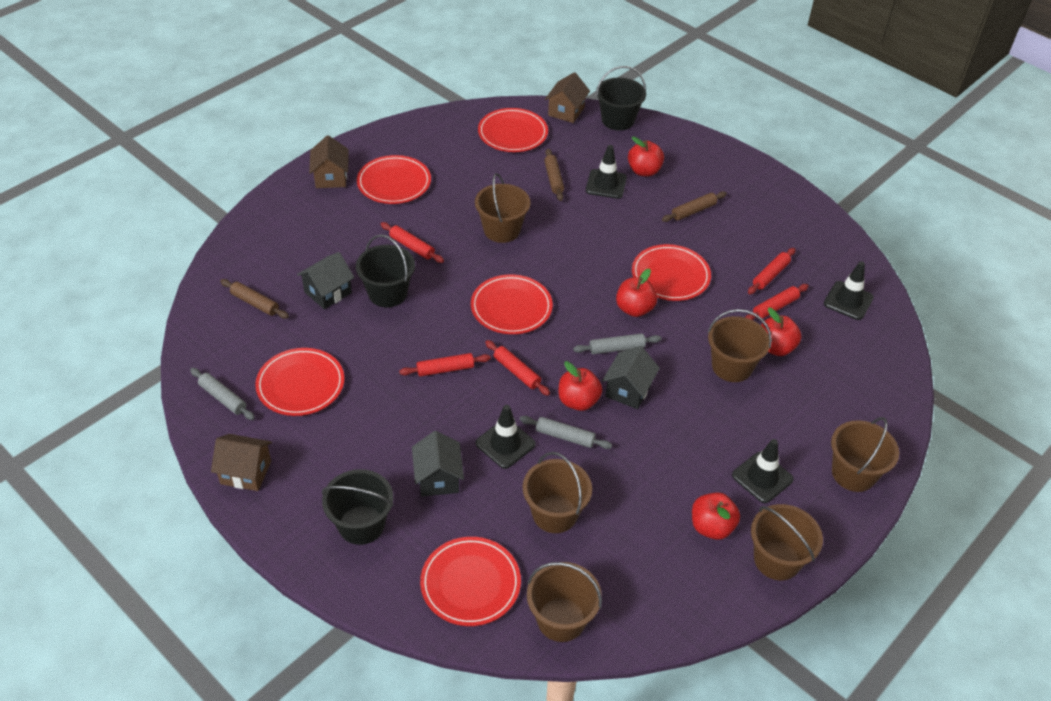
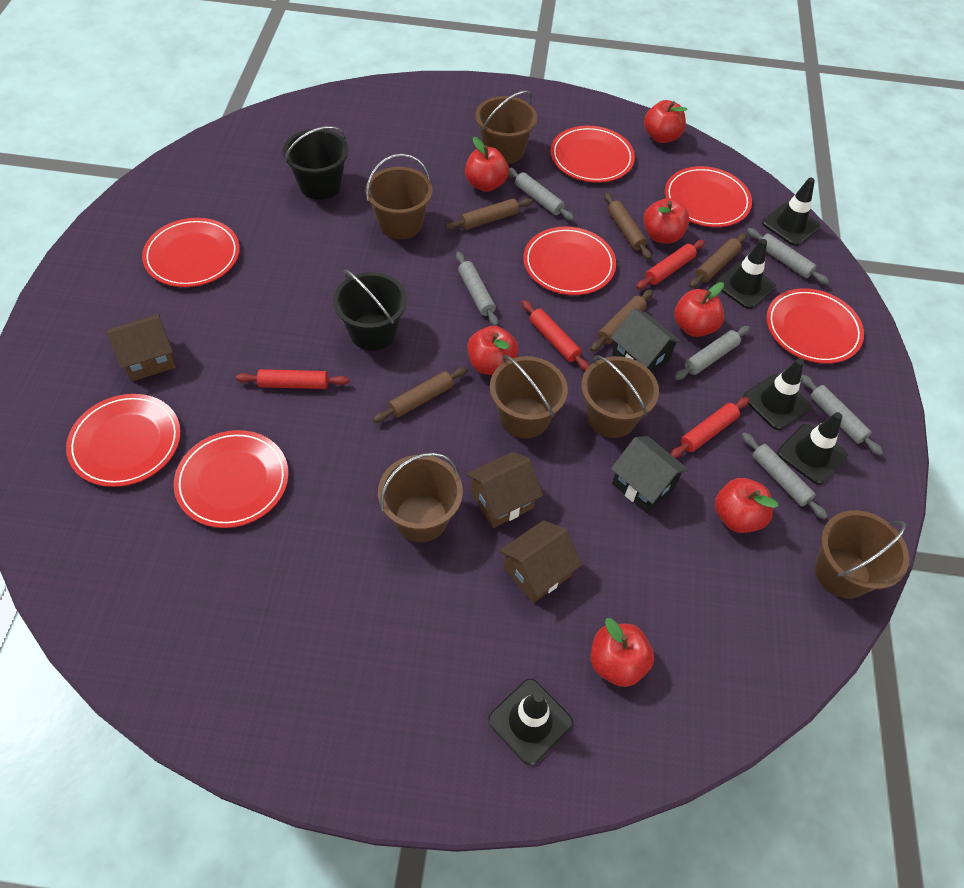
black bucket: 3 -> 2
black house: 3 -> 2
black traffic cone: 4 -> 5
brown rolling pin: 3 -> 5
grey rolling pin: 3 -> 6
red apple: 5 -> 7
red plate: 6 -> 7
red rolling pin: 5 -> 4

